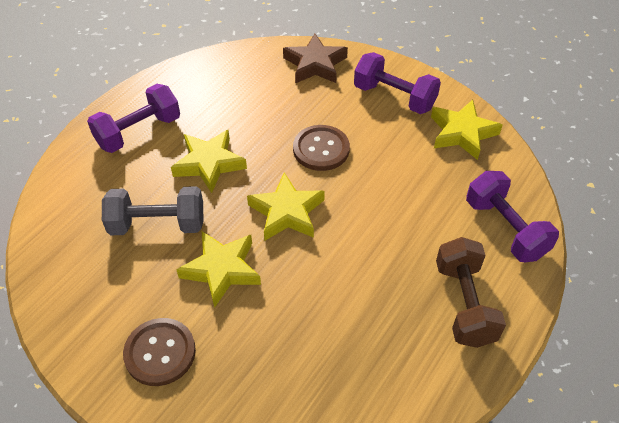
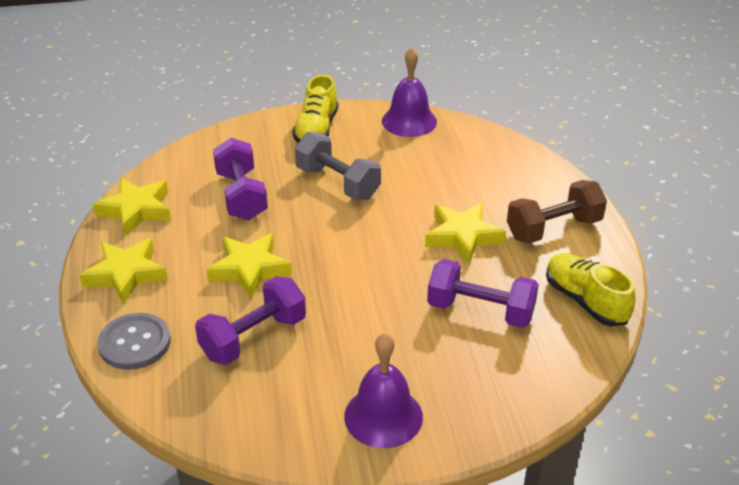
brown button: 2 -> 0
brown star: 1 -> 0
grey button: 0 -> 1
purple bell: 0 -> 2
yellow shoe: 0 -> 2

